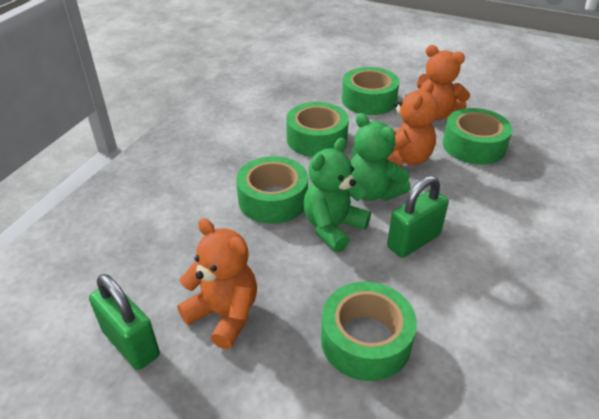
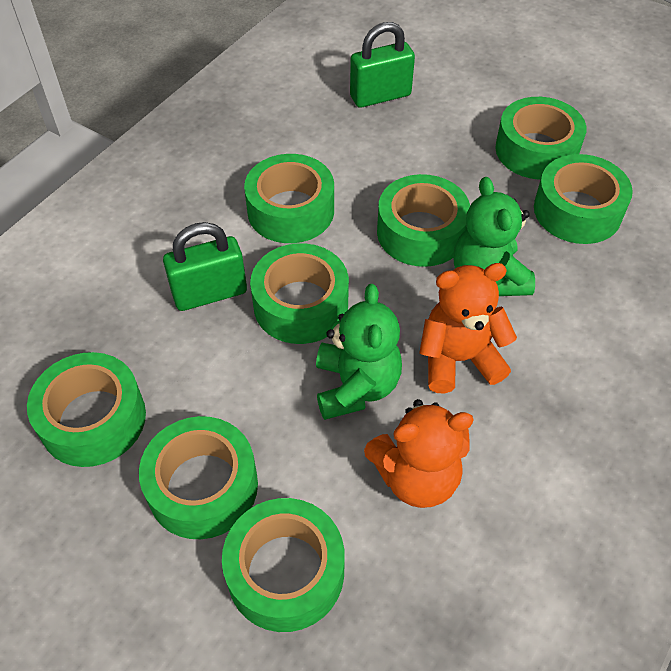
green tape: 5 -> 8
orange teddy bear: 3 -> 2

